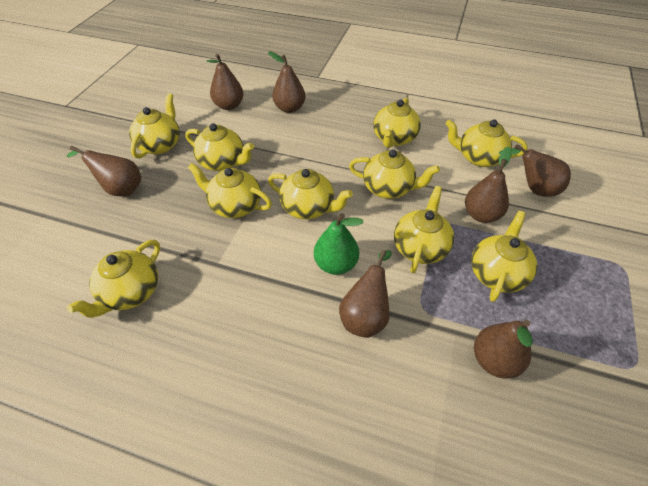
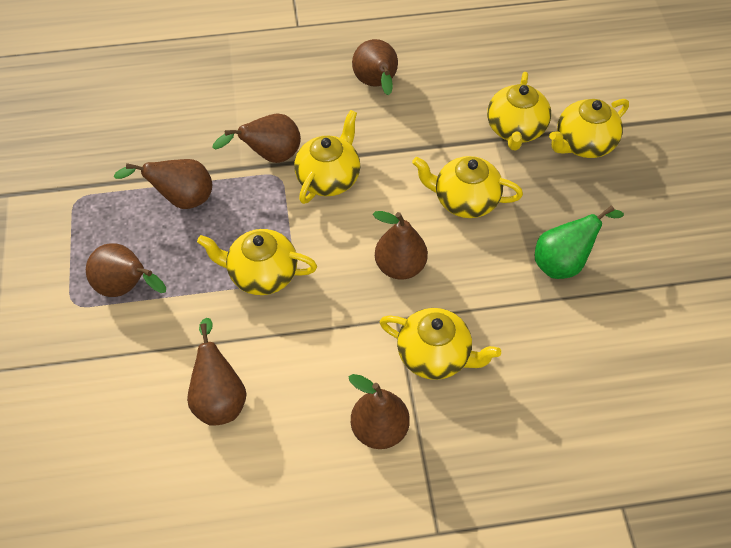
yellow teapot: 10 -> 6

